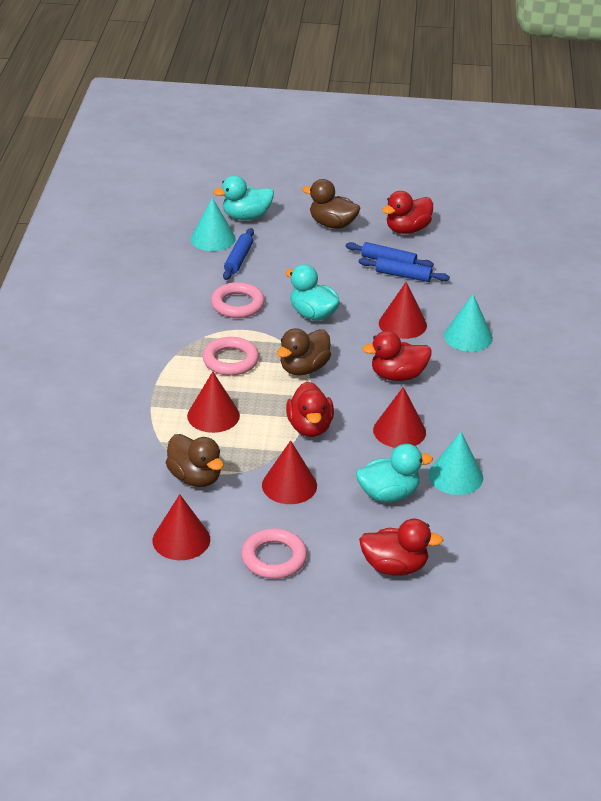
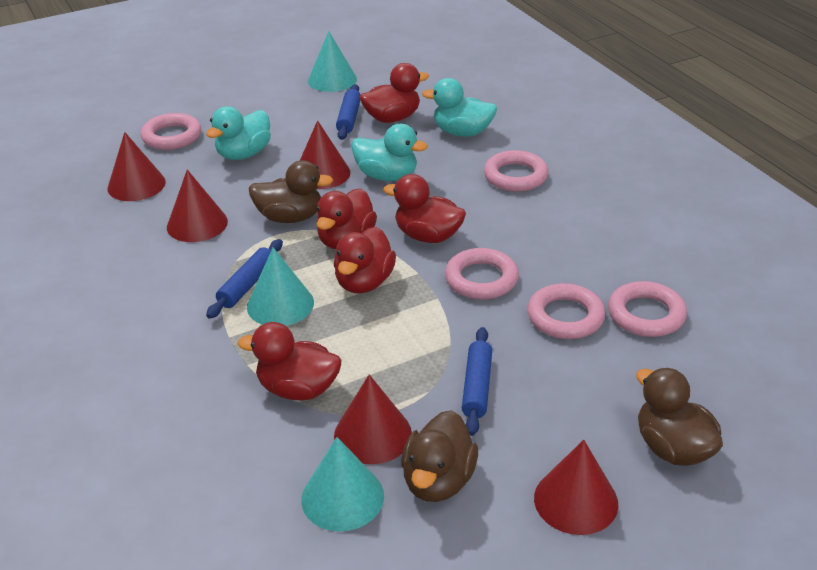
pink ring: 3 -> 5
red duck: 4 -> 5

